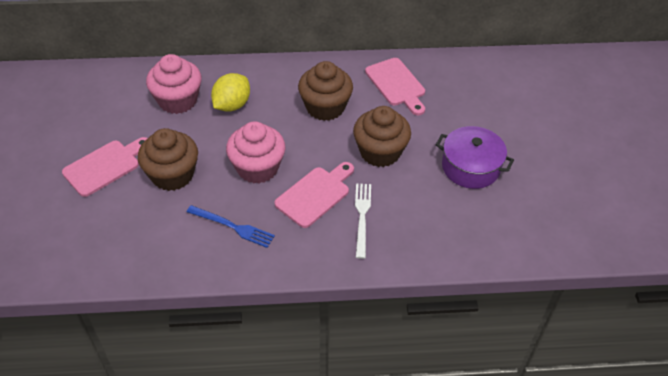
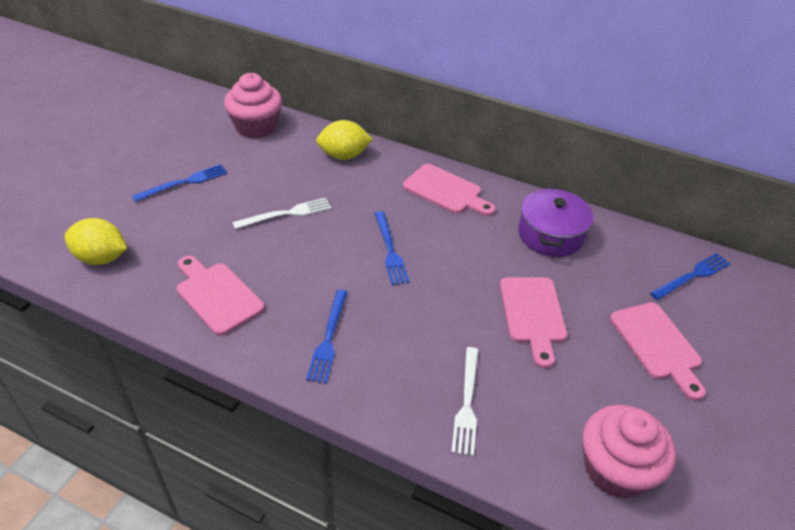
blue fork: 1 -> 4
brown cupcake: 3 -> 0
pink cutting board: 3 -> 4
white fork: 1 -> 2
yellow lemon: 1 -> 2

